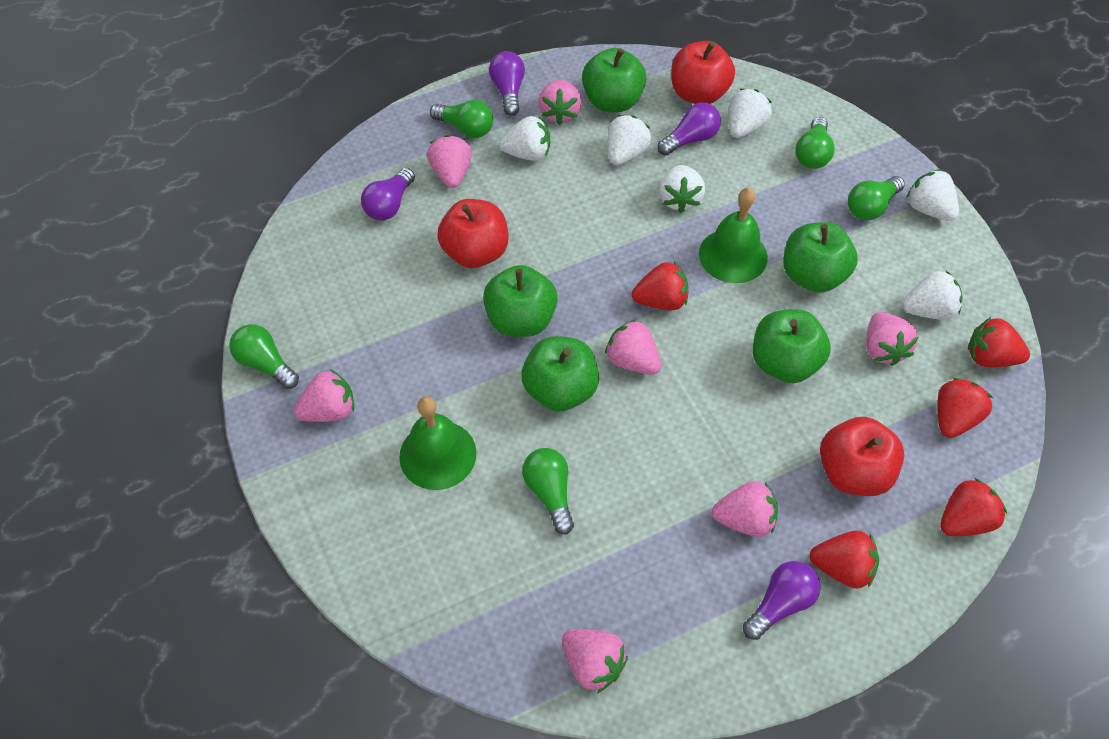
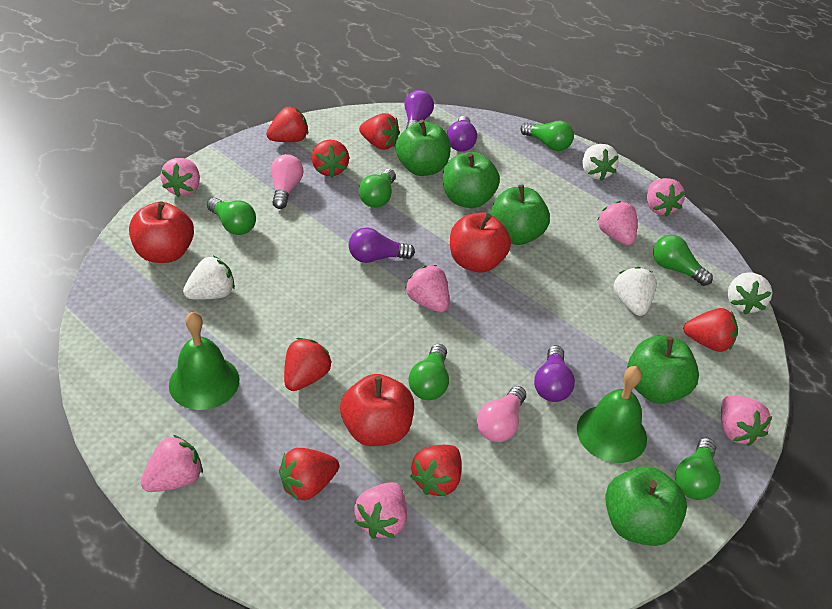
green light bulb: 5 -> 6
pink light bulb: 0 -> 2
red strawberry: 5 -> 7
white strawberry: 6 -> 4

